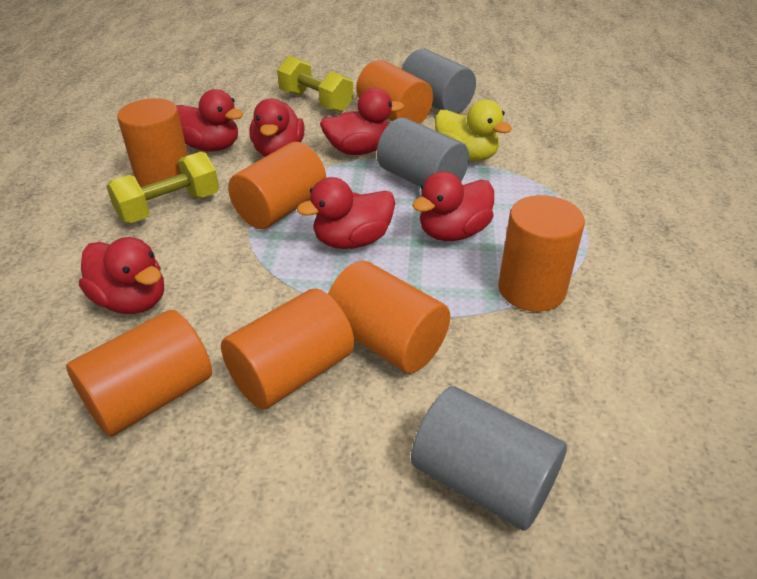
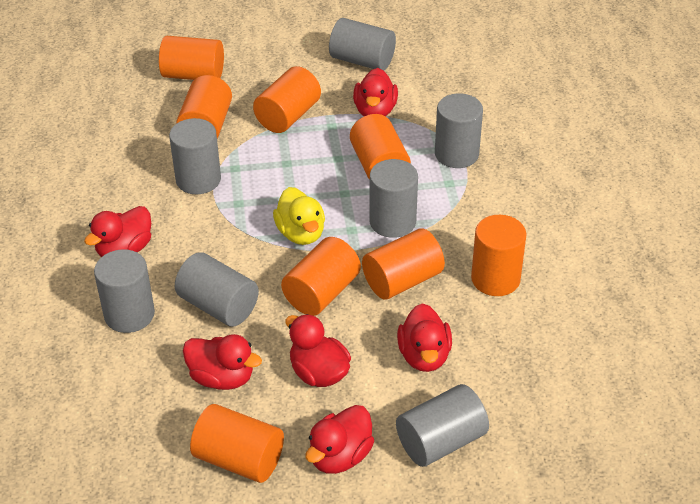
grey cylinder: 3 -> 7
orange cylinder: 7 -> 8
yellow dumbbell: 2 -> 0

